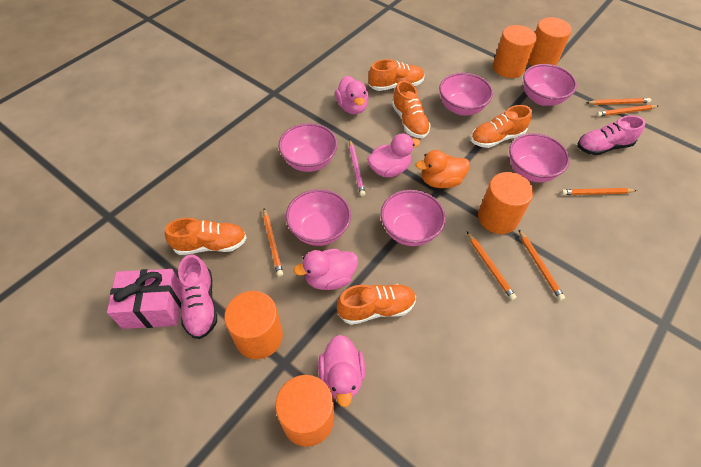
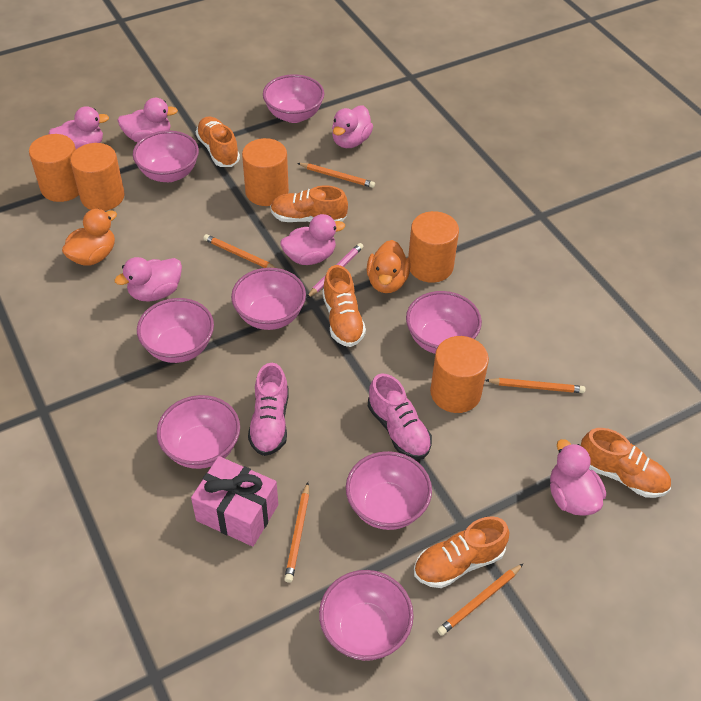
orange duck: 1 -> 2
orange pencil: 6 -> 5
pink bowl: 6 -> 8
pink duck: 4 -> 6

